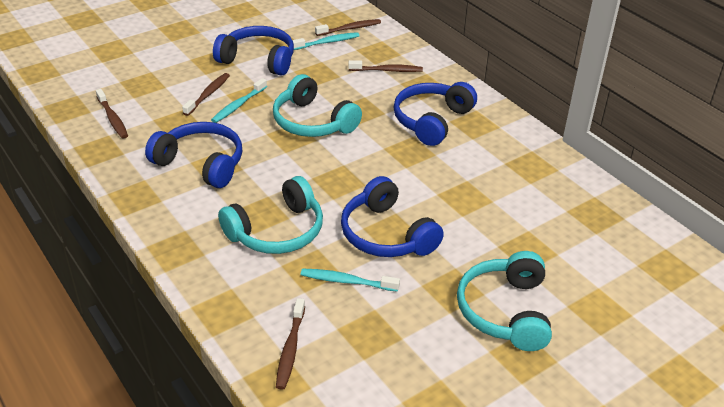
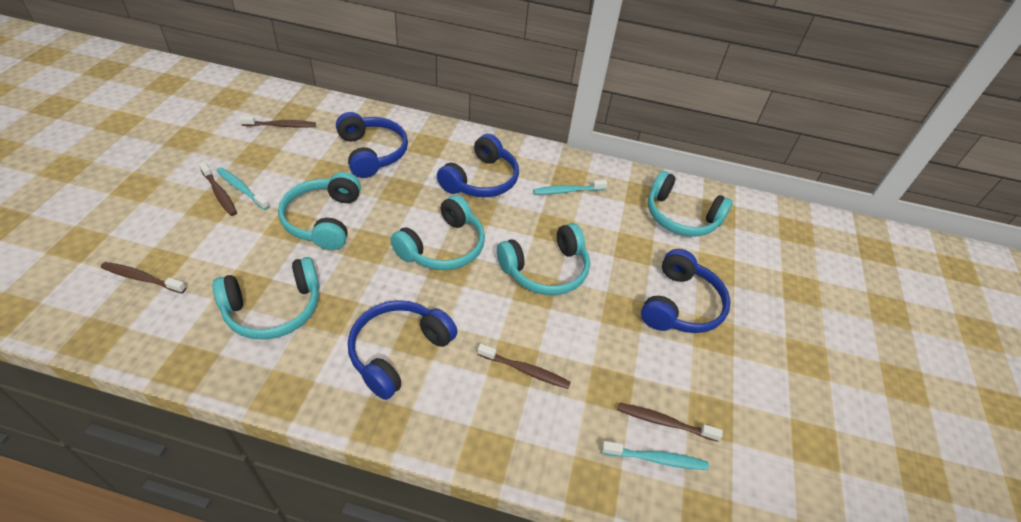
turquoise headphones: 3 -> 5

